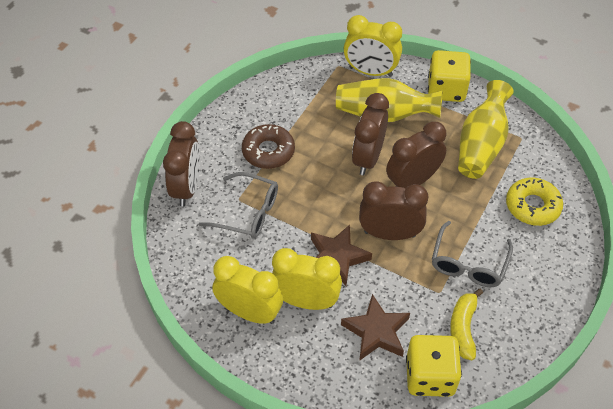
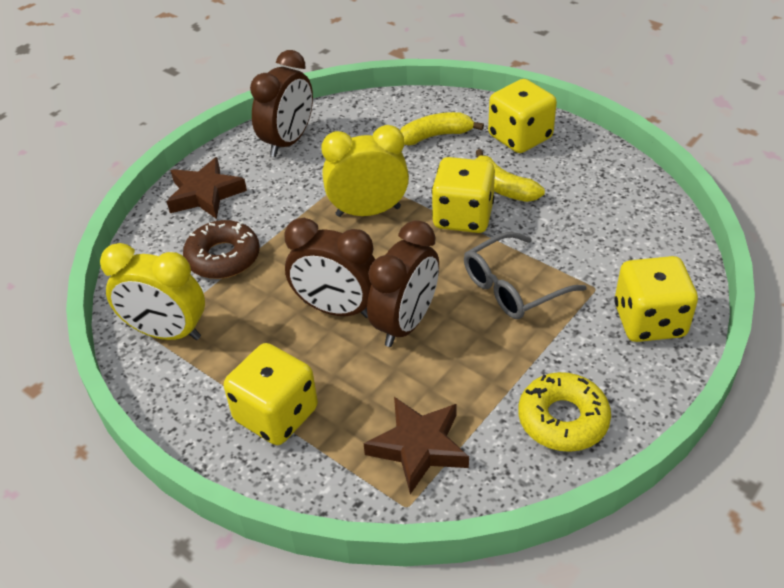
brown clock: 4 -> 3
grey glasses: 2 -> 1
yellow banana: 1 -> 2
yellow clock: 3 -> 2
yellow dice: 2 -> 4
yellow vase: 2 -> 0

